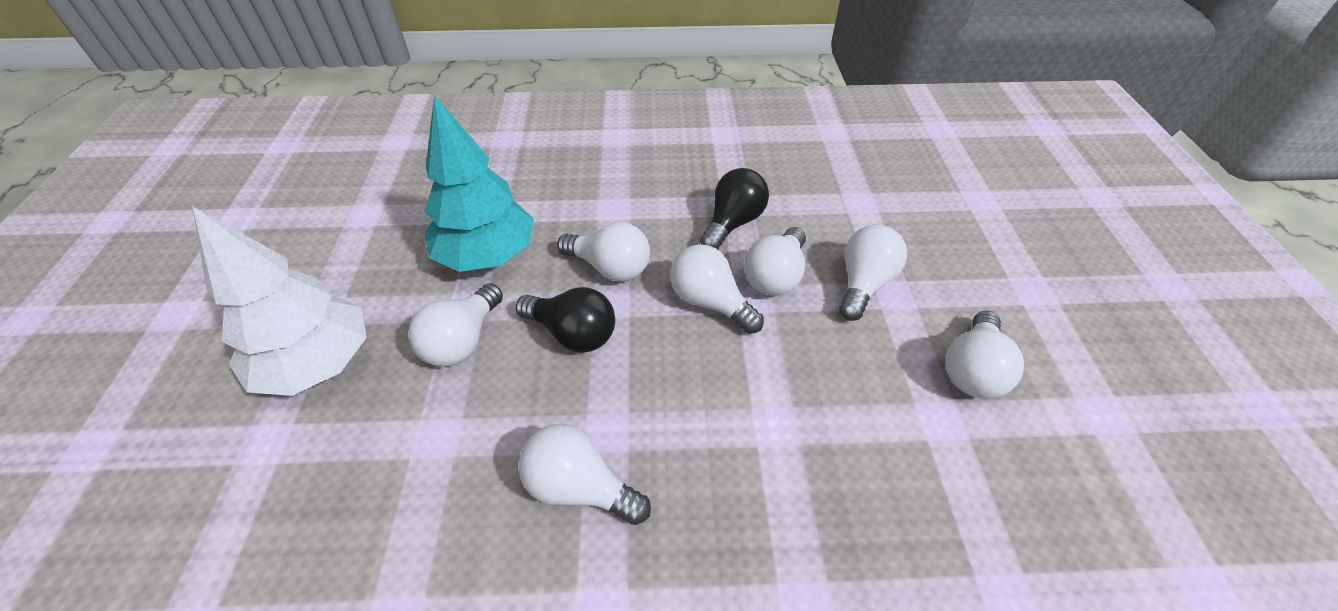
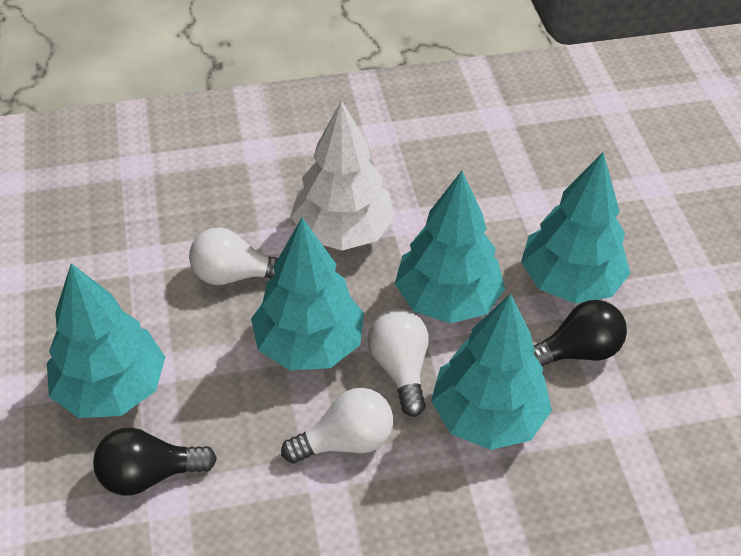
turquoise tree: 1 -> 5
white light bulb: 7 -> 3

